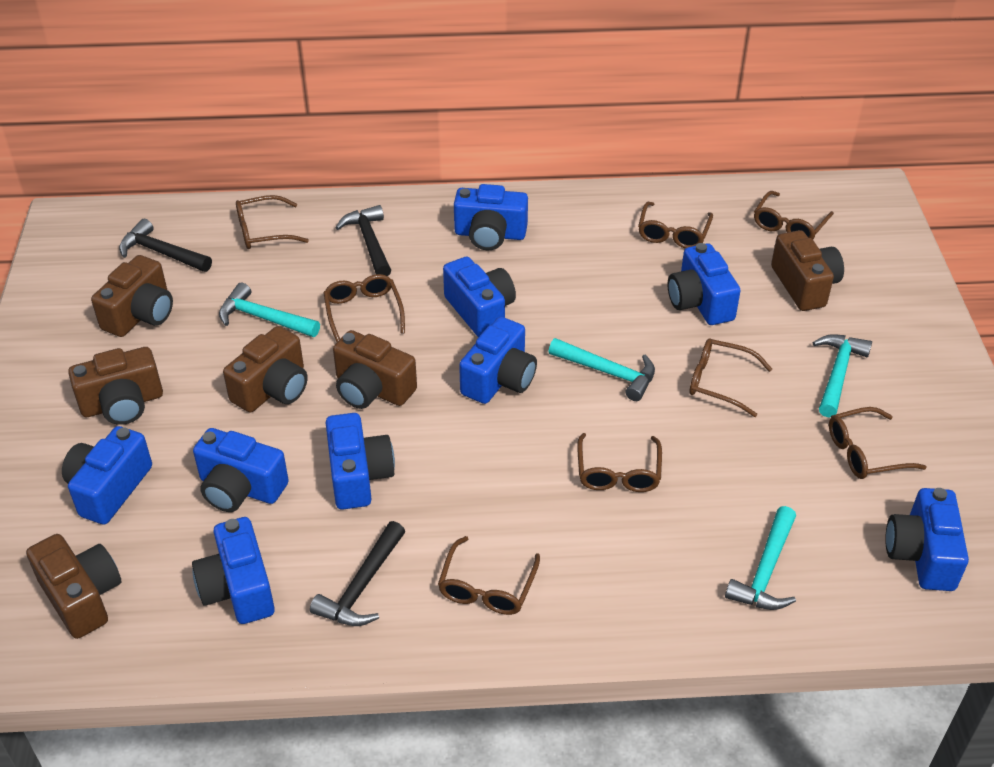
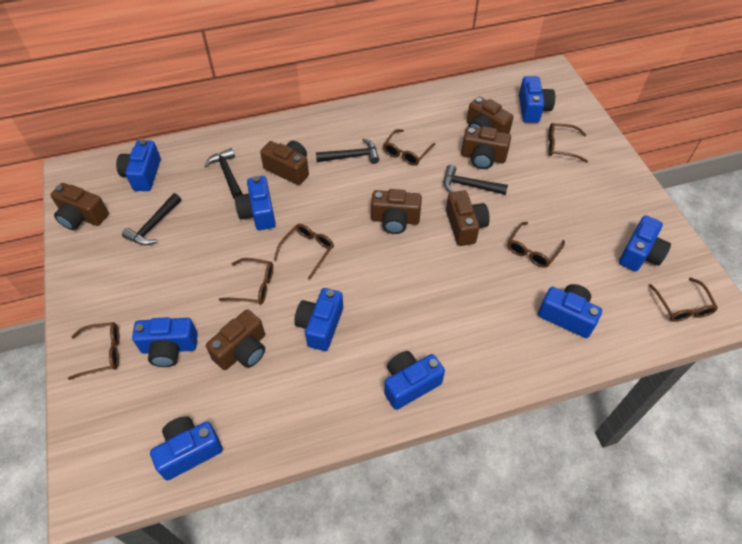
black hammer: 3 -> 4
brown camera: 6 -> 7
brown glasses: 8 -> 7
turquoise hammer: 4 -> 0

